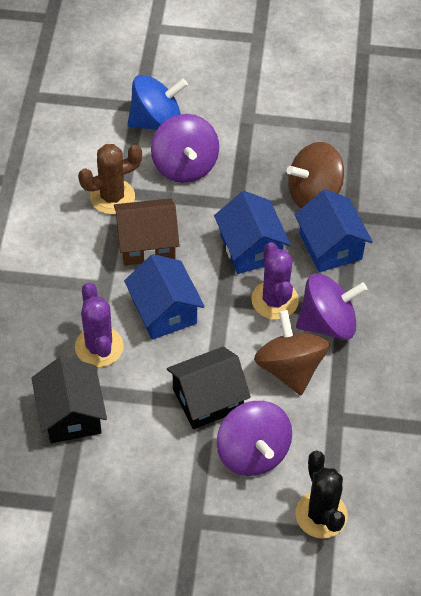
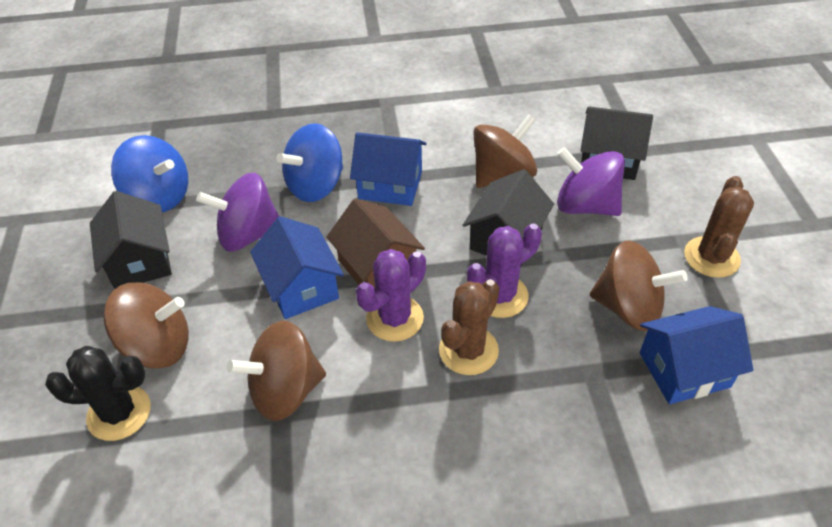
black house: 2 -> 3
blue spinning top: 1 -> 2
brown cactus: 1 -> 2
brown spinning top: 2 -> 4
purple spinning top: 3 -> 2

